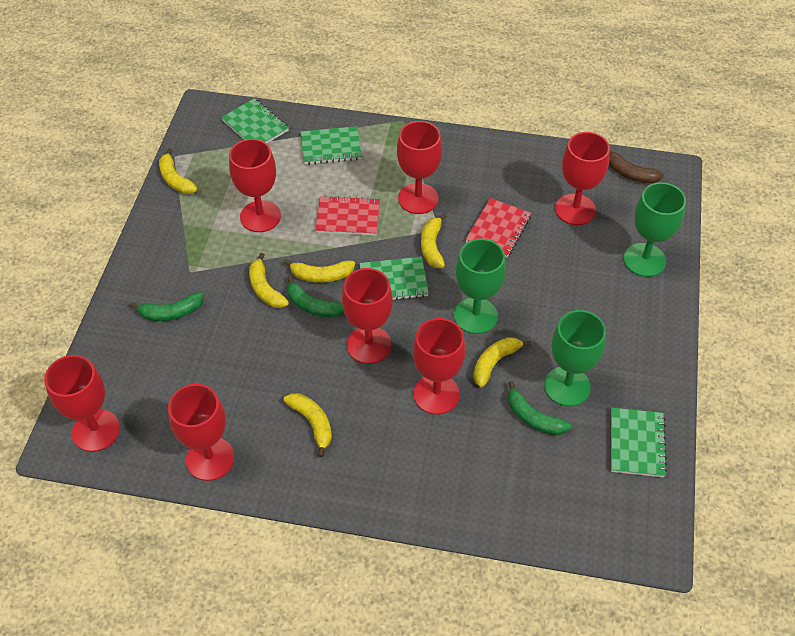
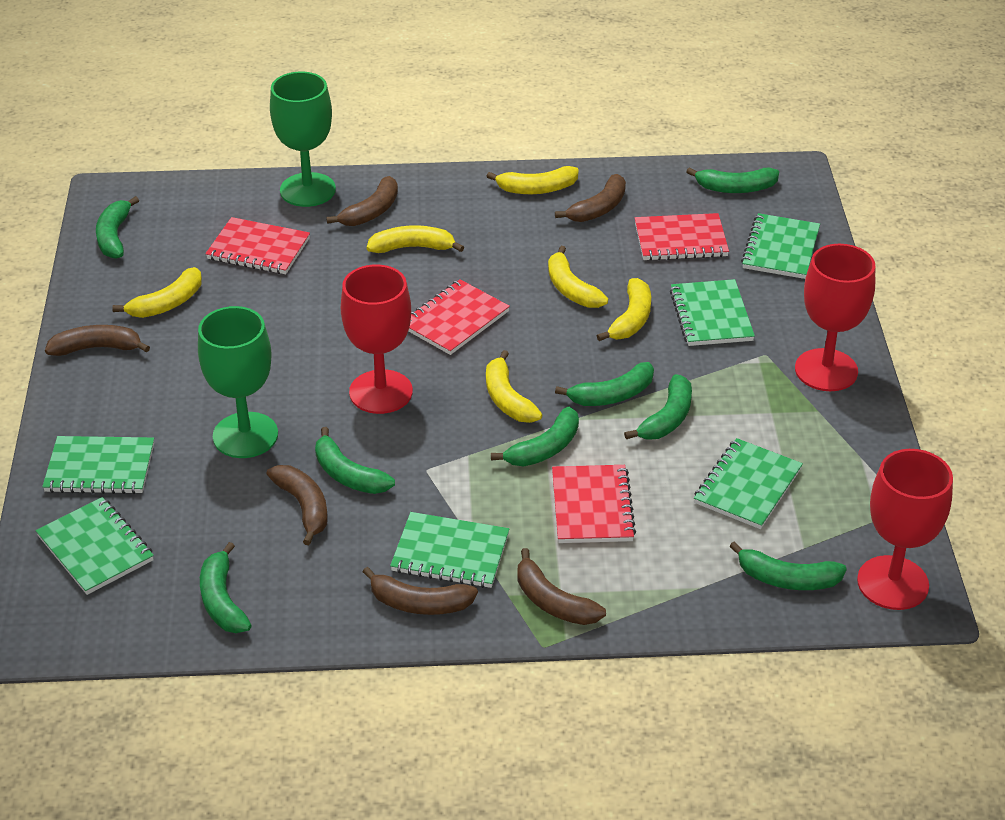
brown banana: 1 -> 6
green banana: 3 -> 8
green goblet: 3 -> 2
green notebook: 4 -> 6
red goblet: 7 -> 3
red notebook: 2 -> 4

